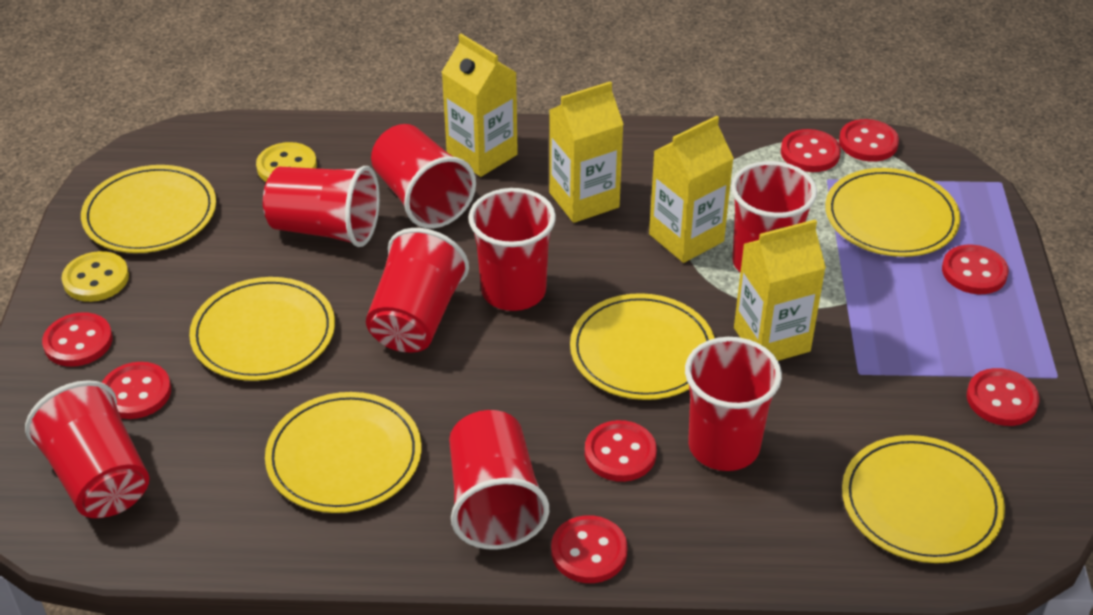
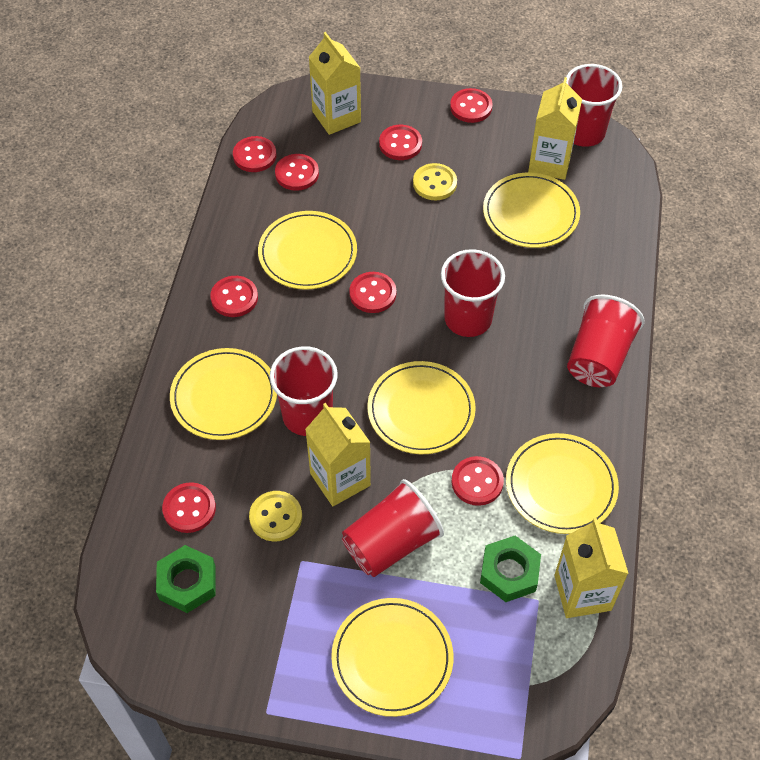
green nut: 0 -> 2
red cup: 8 -> 5

